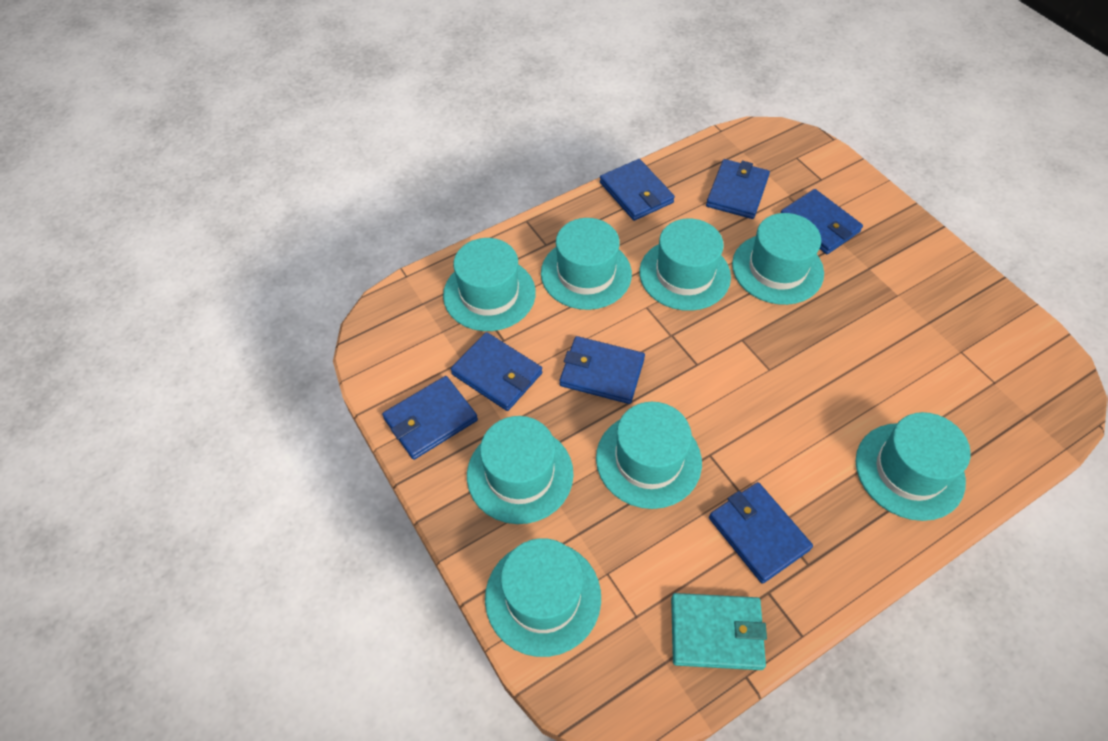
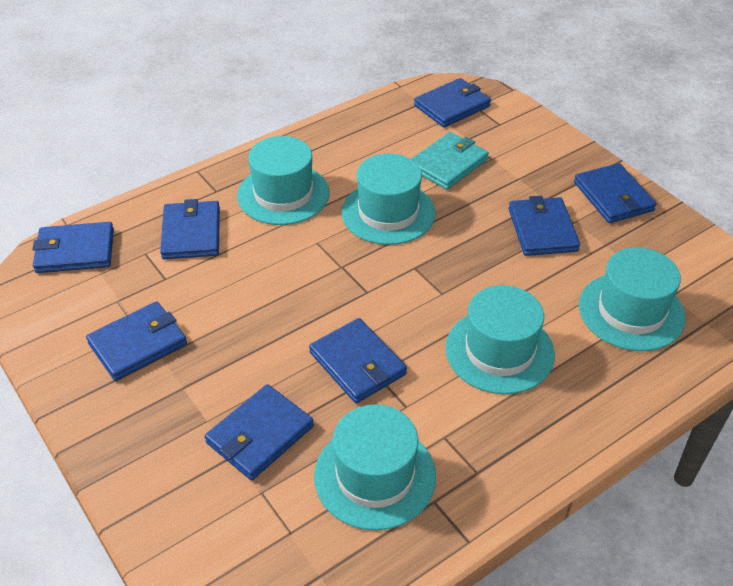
blue wallet: 7 -> 8
turquoise hat: 8 -> 5

